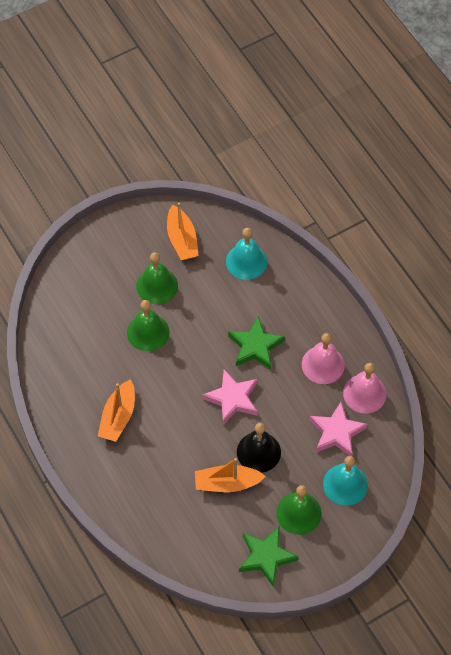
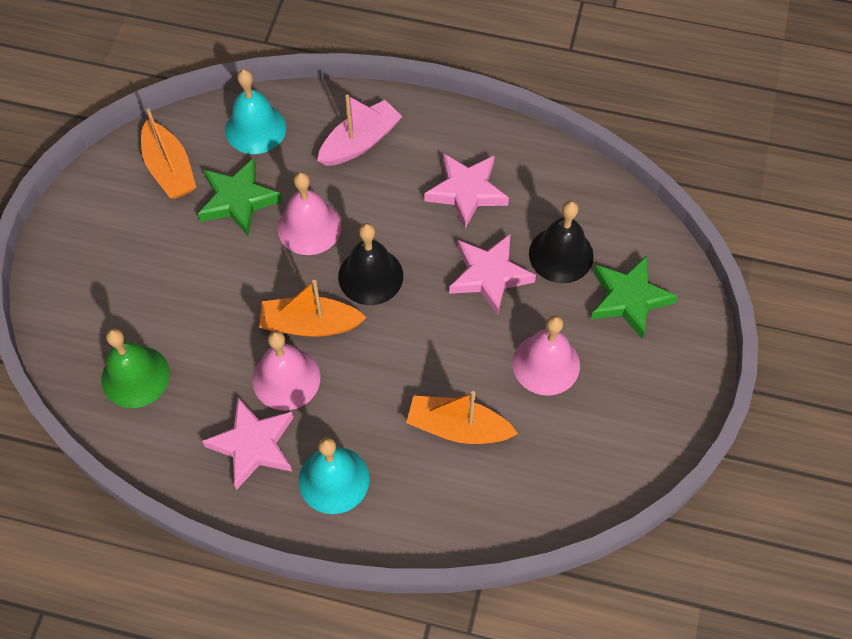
black bell: 1 -> 2
green bell: 3 -> 1
pink bell: 2 -> 3
pink boat: 0 -> 1
pink star: 2 -> 3

